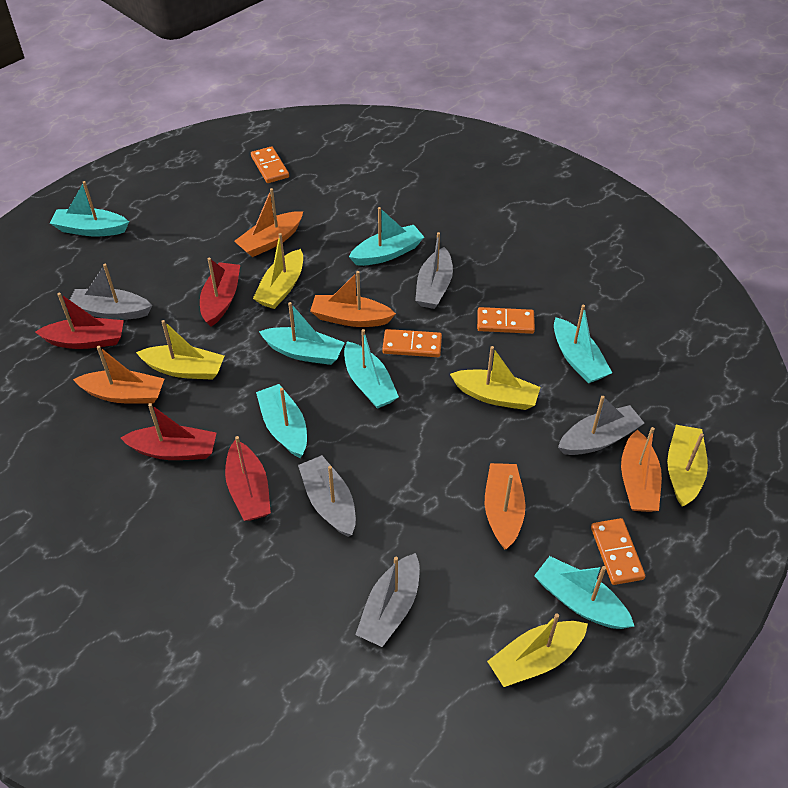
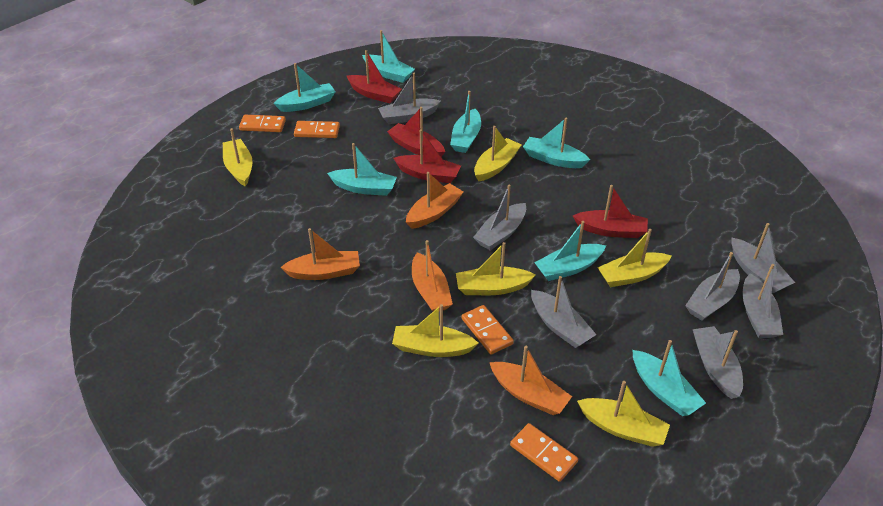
grey boat: 5 -> 7
orange boat: 5 -> 4
yellow boat: 5 -> 6

